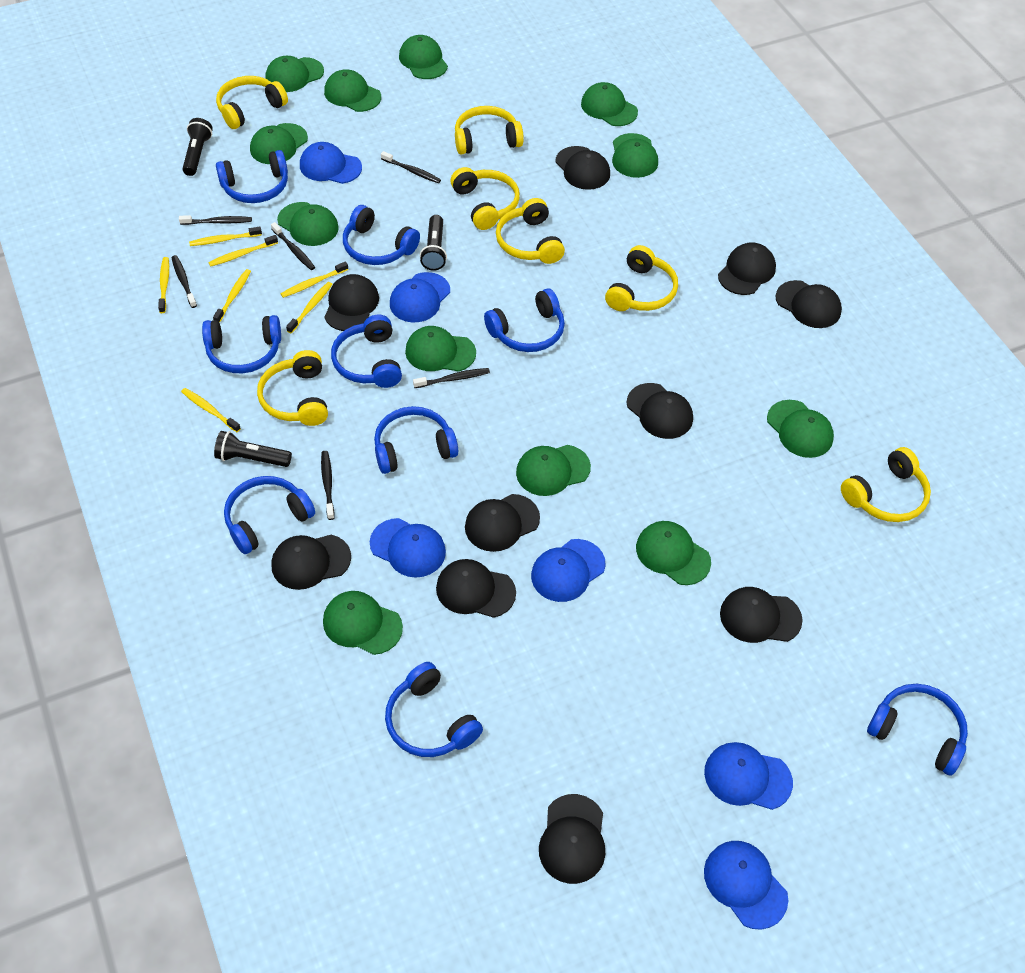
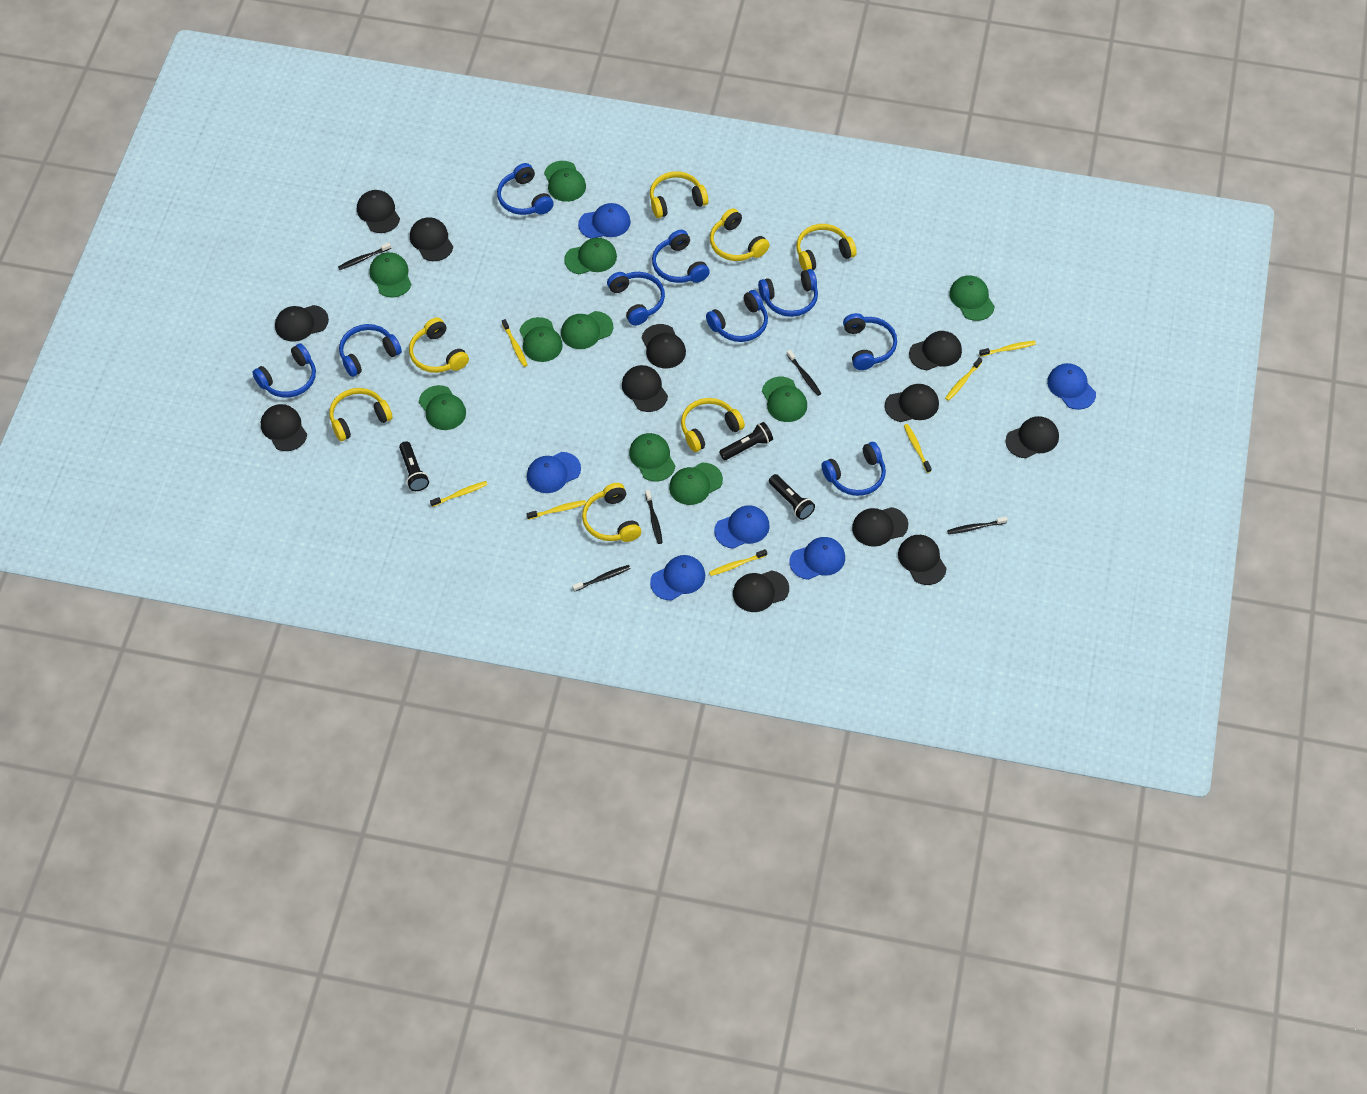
black cap: 10 -> 12
black toothbrush: 6 -> 5
green cap: 12 -> 10

